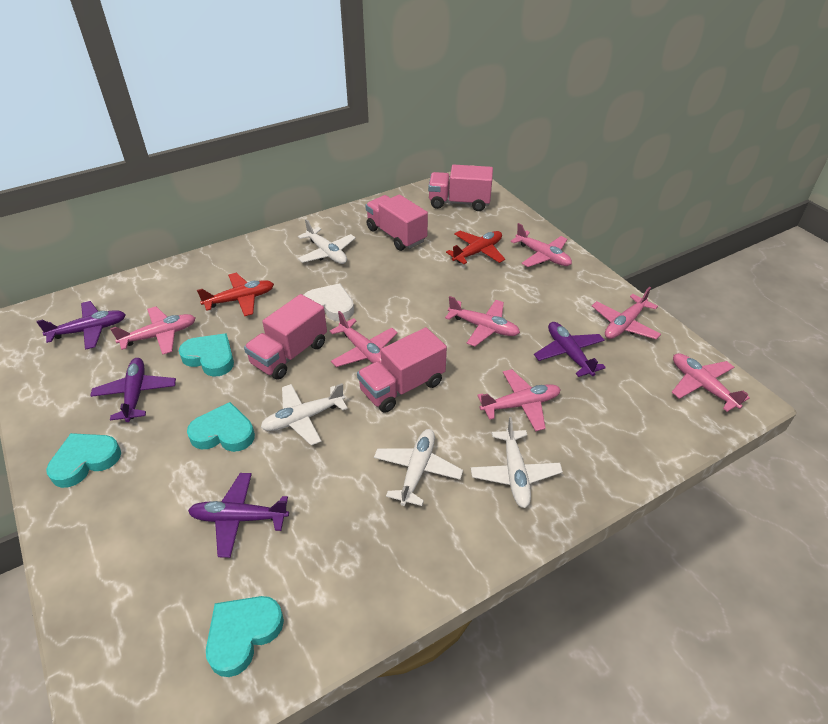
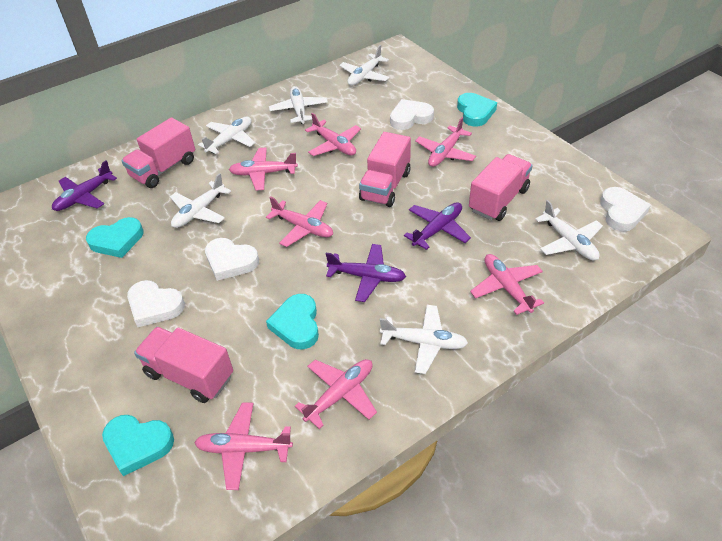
purple plane: 4 -> 3
red plane: 2 -> 0
white heart: 1 -> 4
white plane: 4 -> 6

